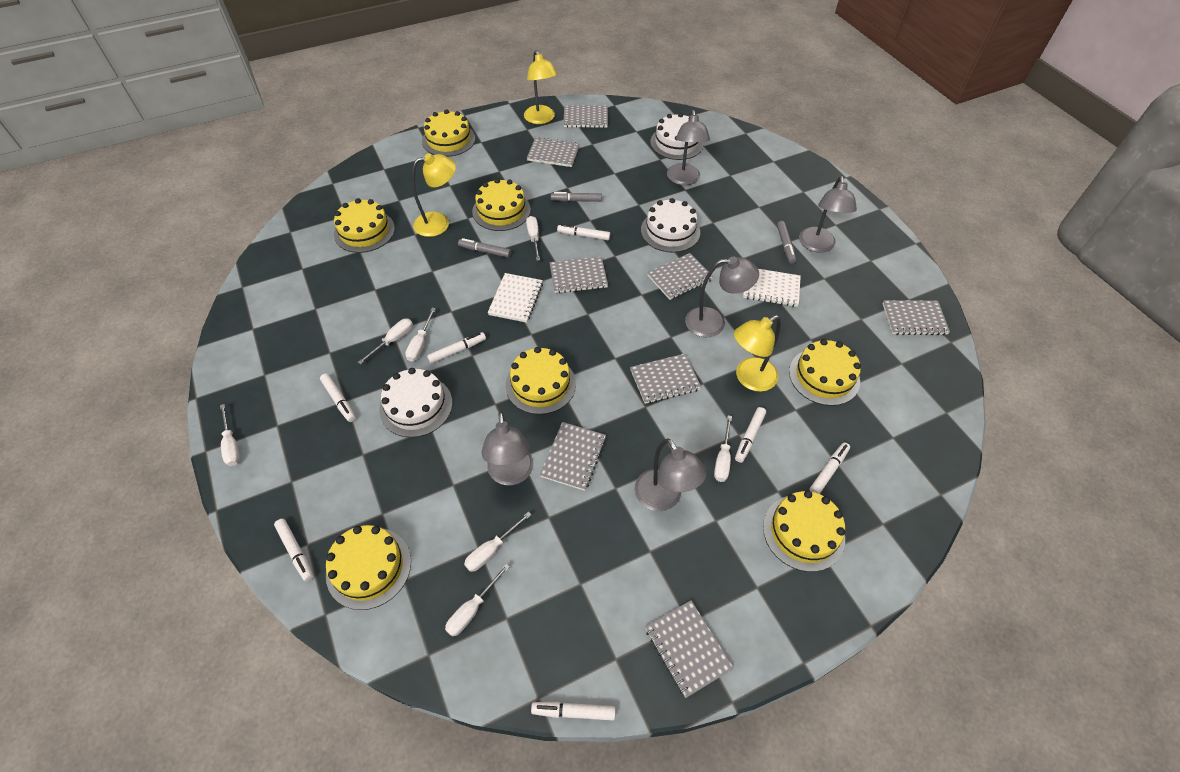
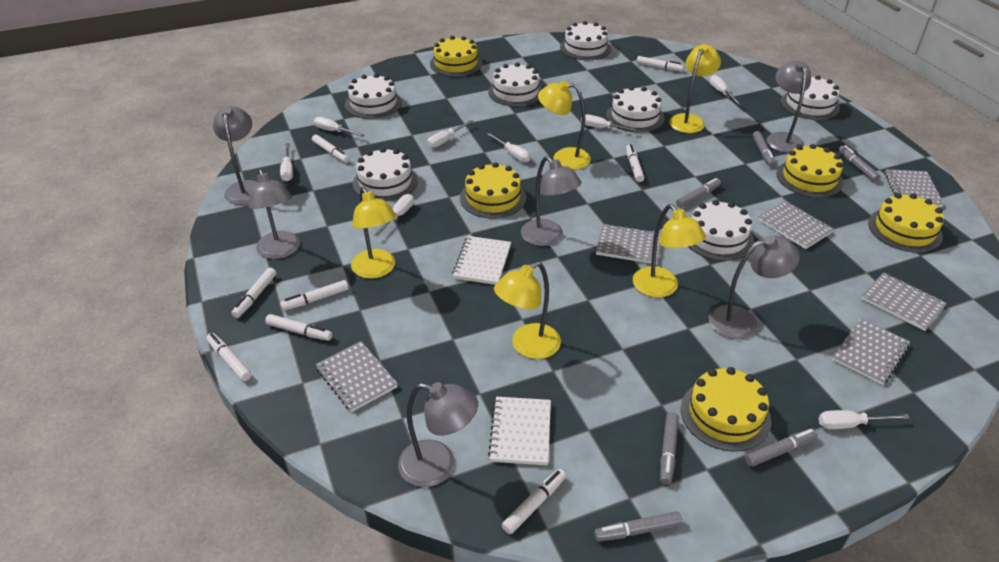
grey lamp: 5 -> 6
grey marker: 3 -> 6
grey notebook: 8 -> 6
white cake: 3 -> 7
white marker: 7 -> 8
white screwdriver: 7 -> 8
yellow cake: 7 -> 5
yellow lamp: 3 -> 5

